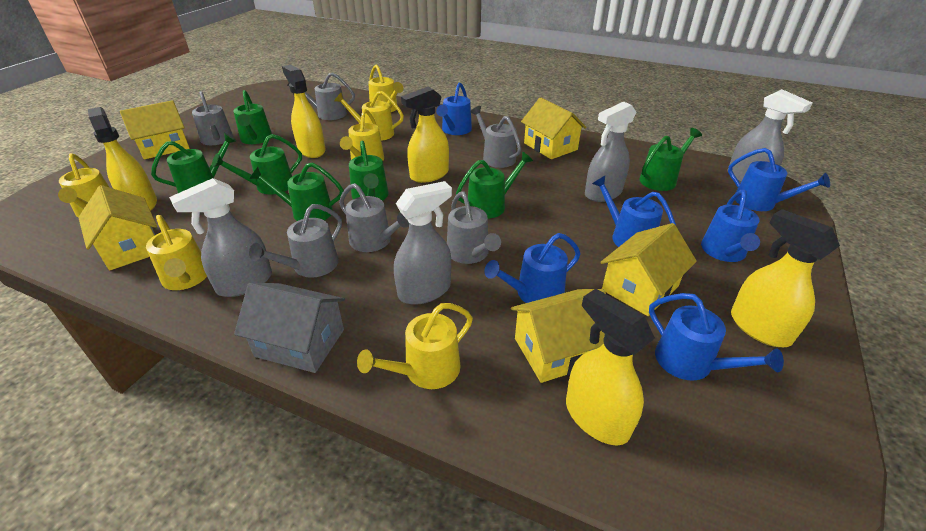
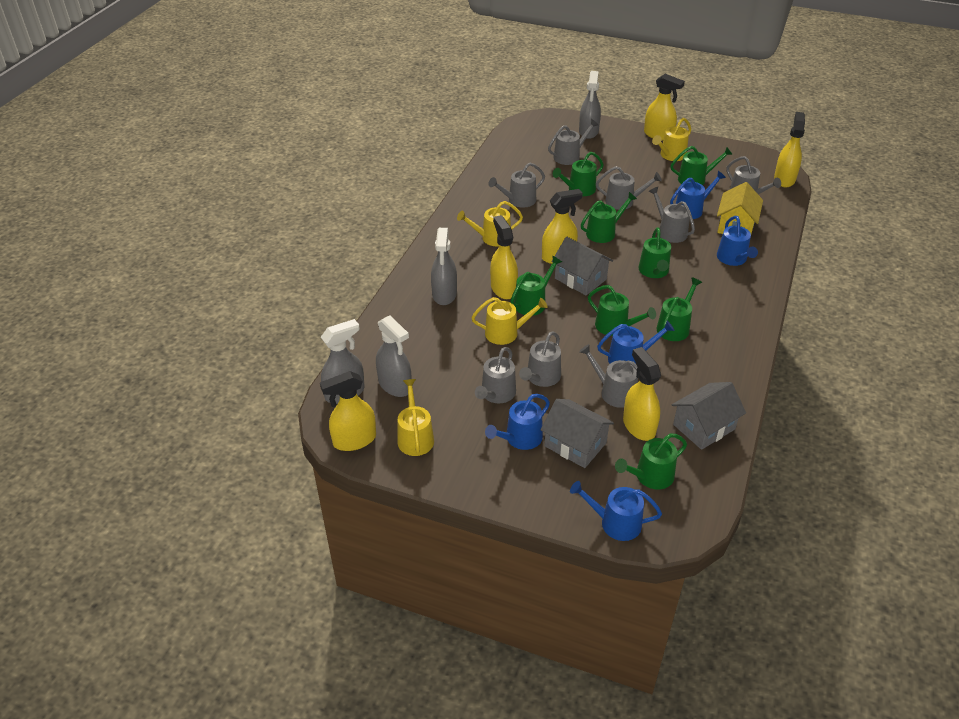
blue watering can: 6 -> 5
green watering can: 7 -> 8
grey house: 1 -> 3
grey watering can: 6 -> 8
yellow house: 5 -> 1
yellow spray bottle: 5 -> 6
yellow watering can: 6 -> 4

